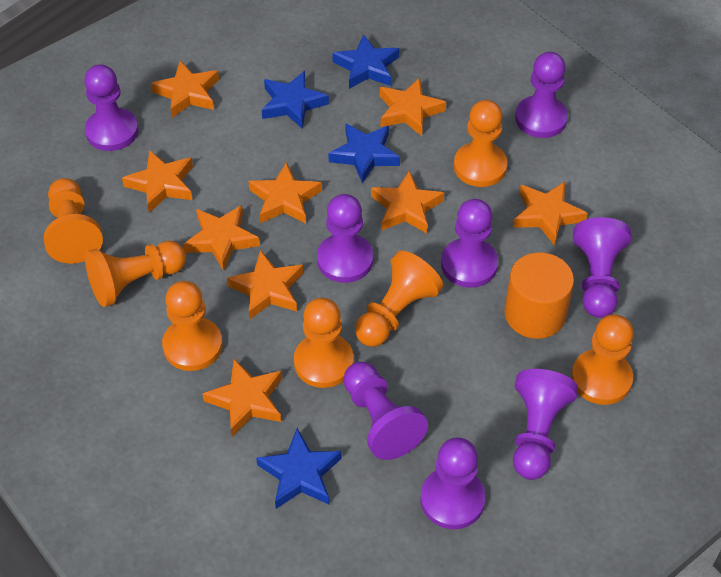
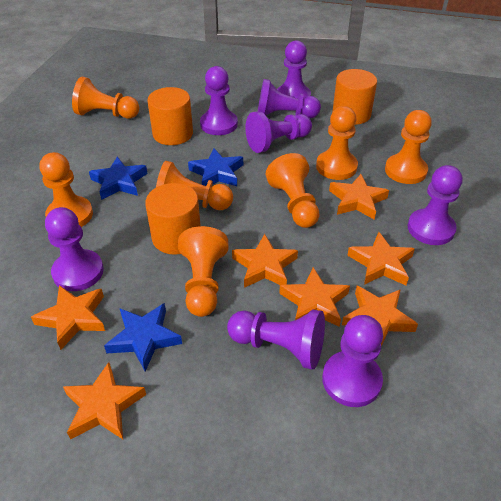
blue star: 4 -> 3
orange cylinder: 1 -> 3
orange star: 9 -> 7

